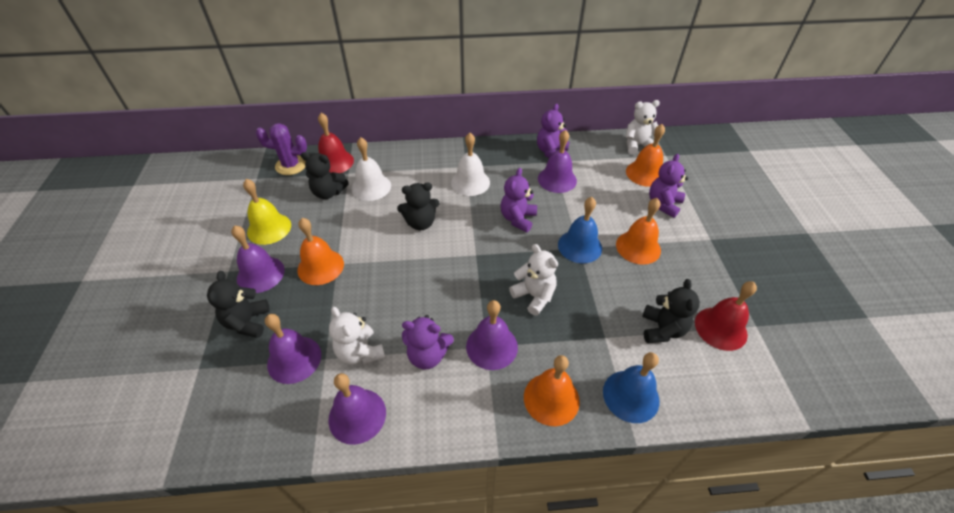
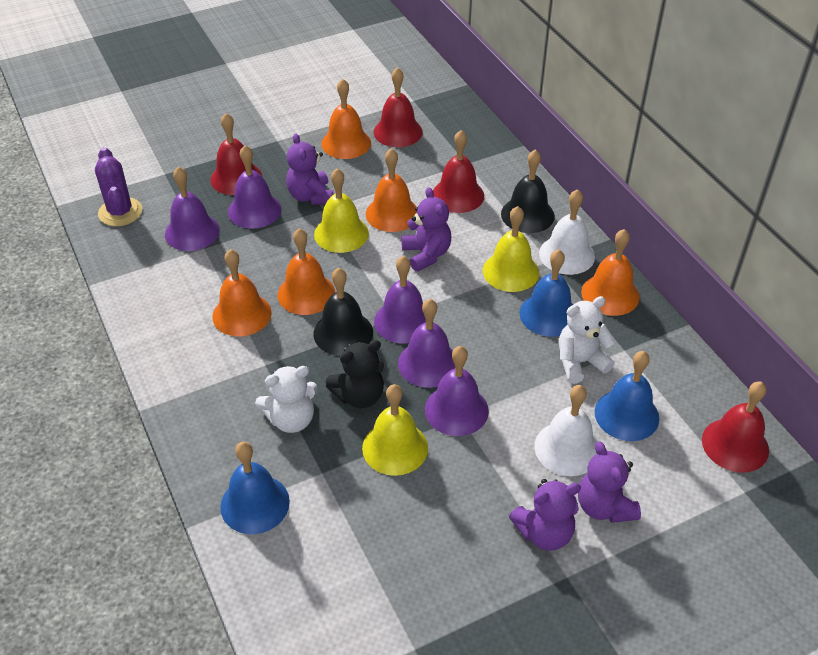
black bell: 0 -> 2
black teddy bear: 4 -> 1
blue bell: 2 -> 3
orange bell: 4 -> 5
red bell: 2 -> 4
white teddy bear: 3 -> 2
yellow bell: 1 -> 3

